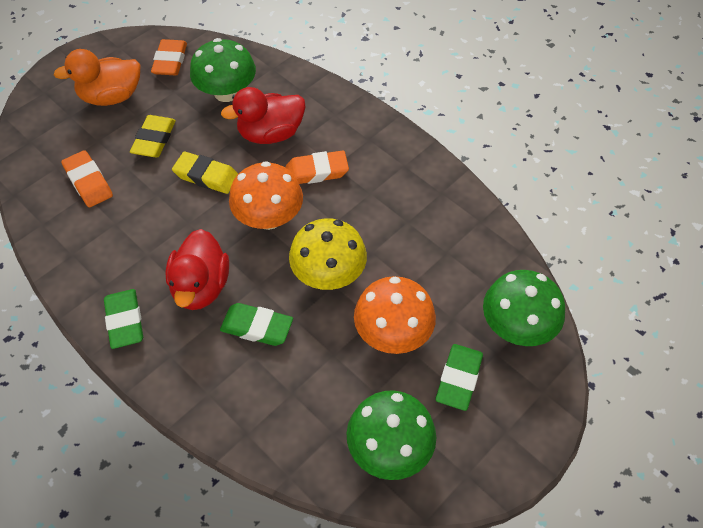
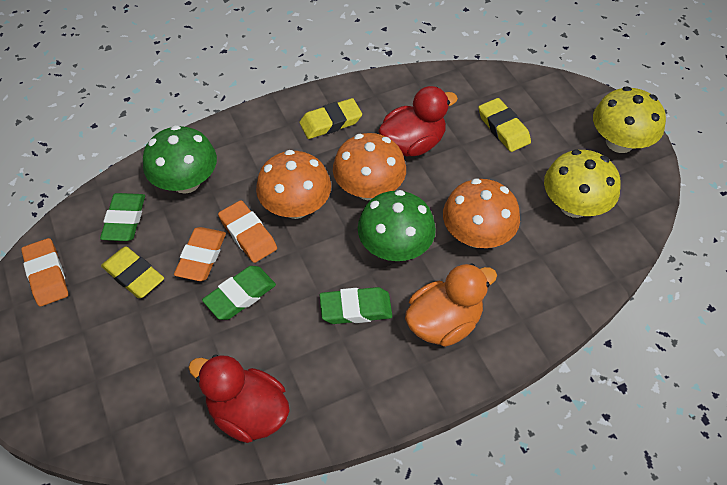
green mushroom: 3 -> 2
orange mushroom: 2 -> 3
yellow eraser: 2 -> 3
yellow mushroom: 1 -> 2

